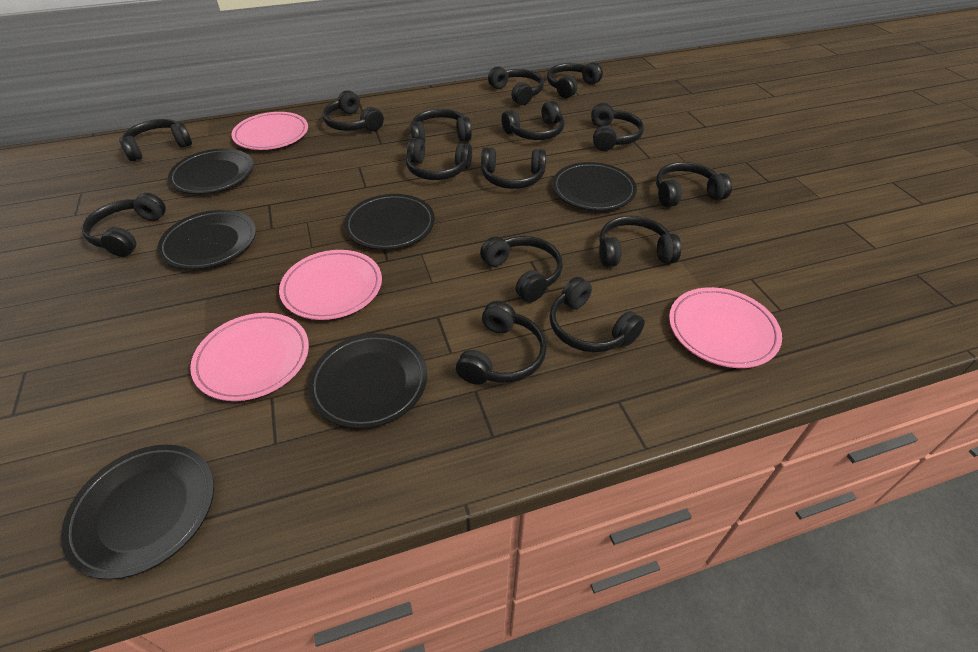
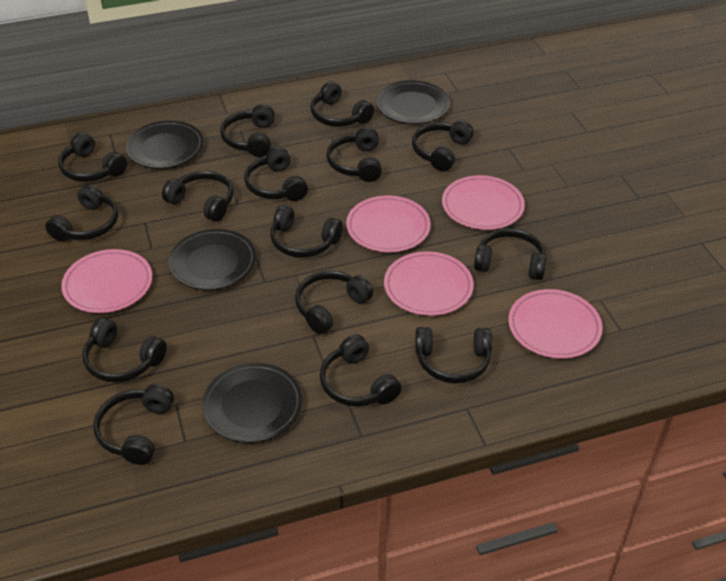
black plate: 6 -> 4
pink plate: 4 -> 5

